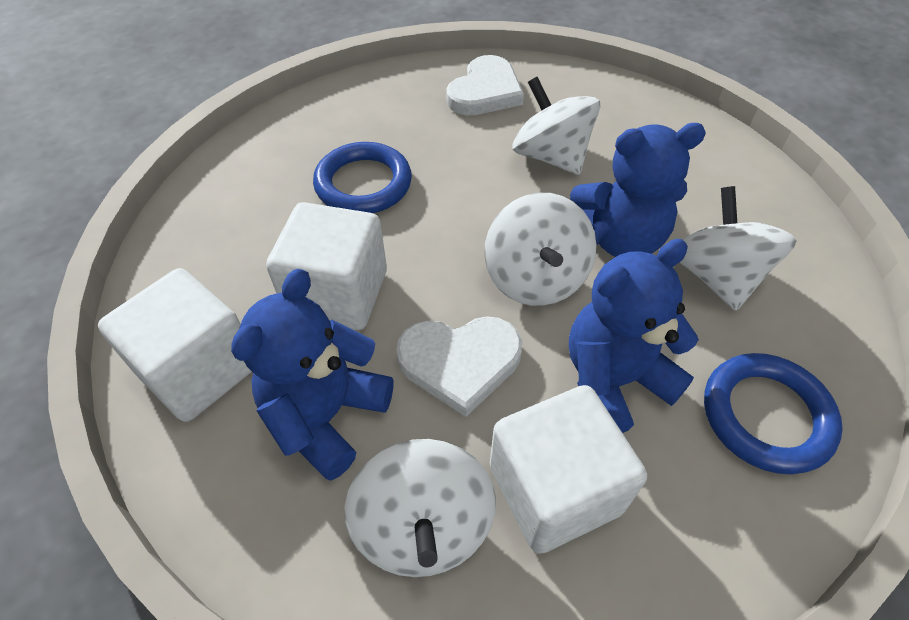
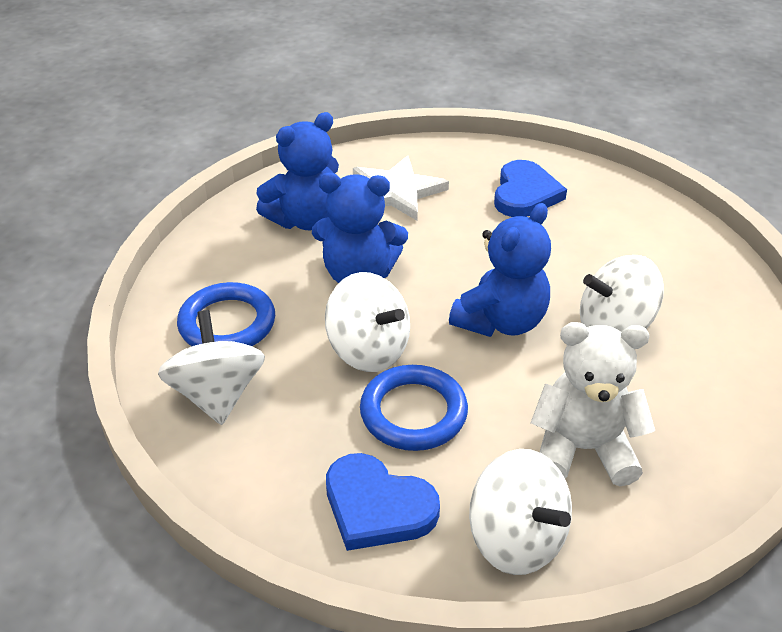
blue heart: 0 -> 2
white cube: 3 -> 0
white heart: 2 -> 0
white star: 0 -> 1
white teddy bear: 0 -> 1

